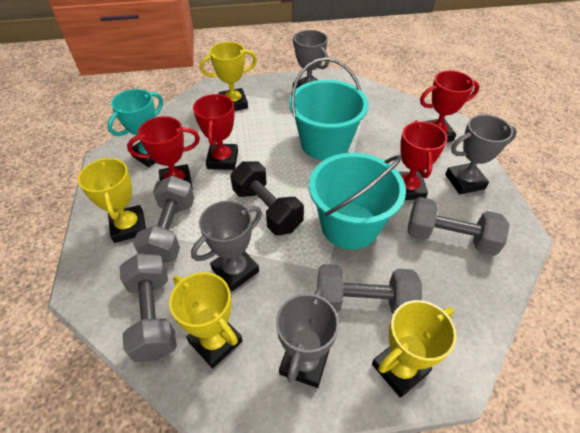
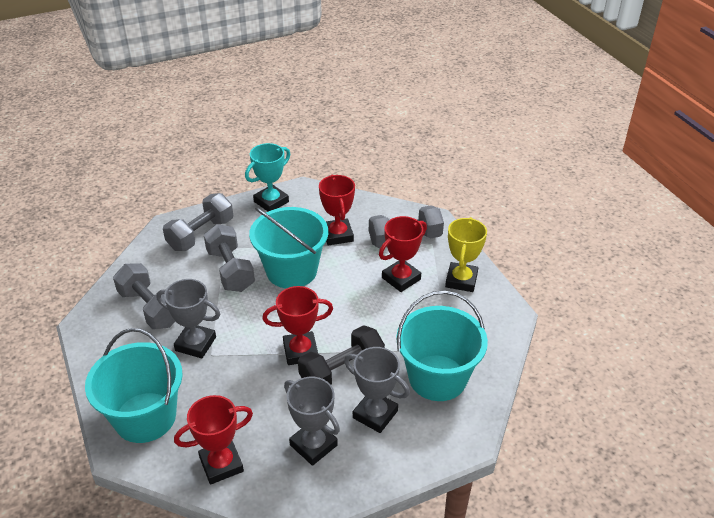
grey trophy: 4 -> 3
turquoise bucket: 2 -> 3
yellow trophy: 4 -> 1

